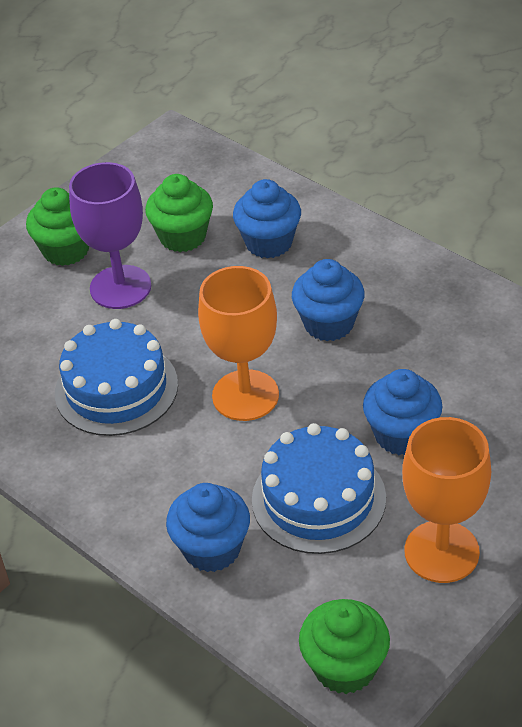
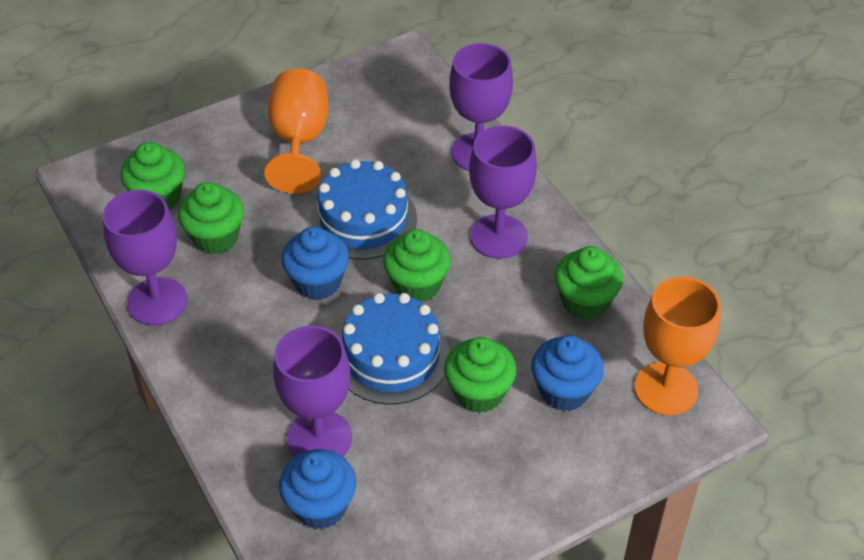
blue cupcake: 4 -> 3
green cupcake: 3 -> 5
purple goblet: 1 -> 4

